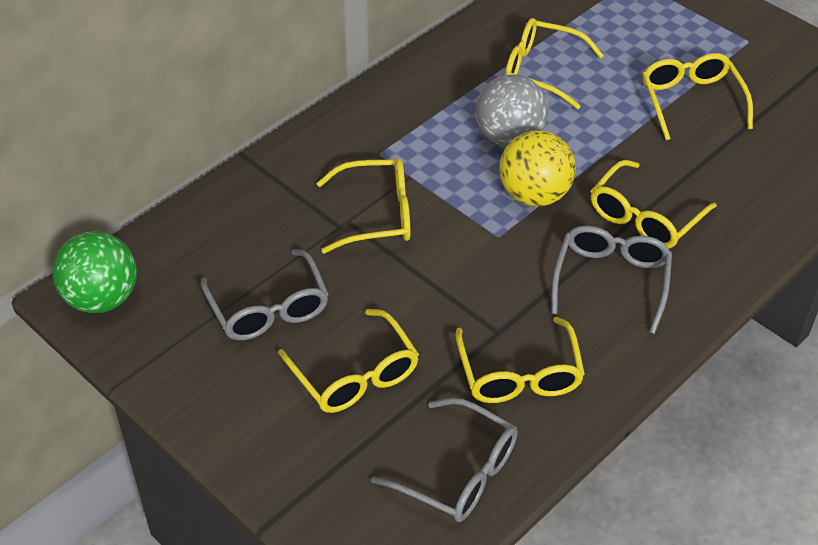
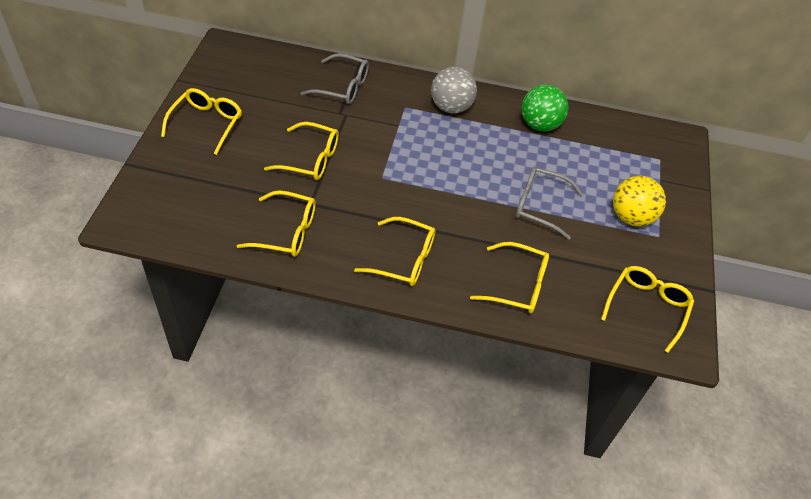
grey glasses: 3 -> 2

